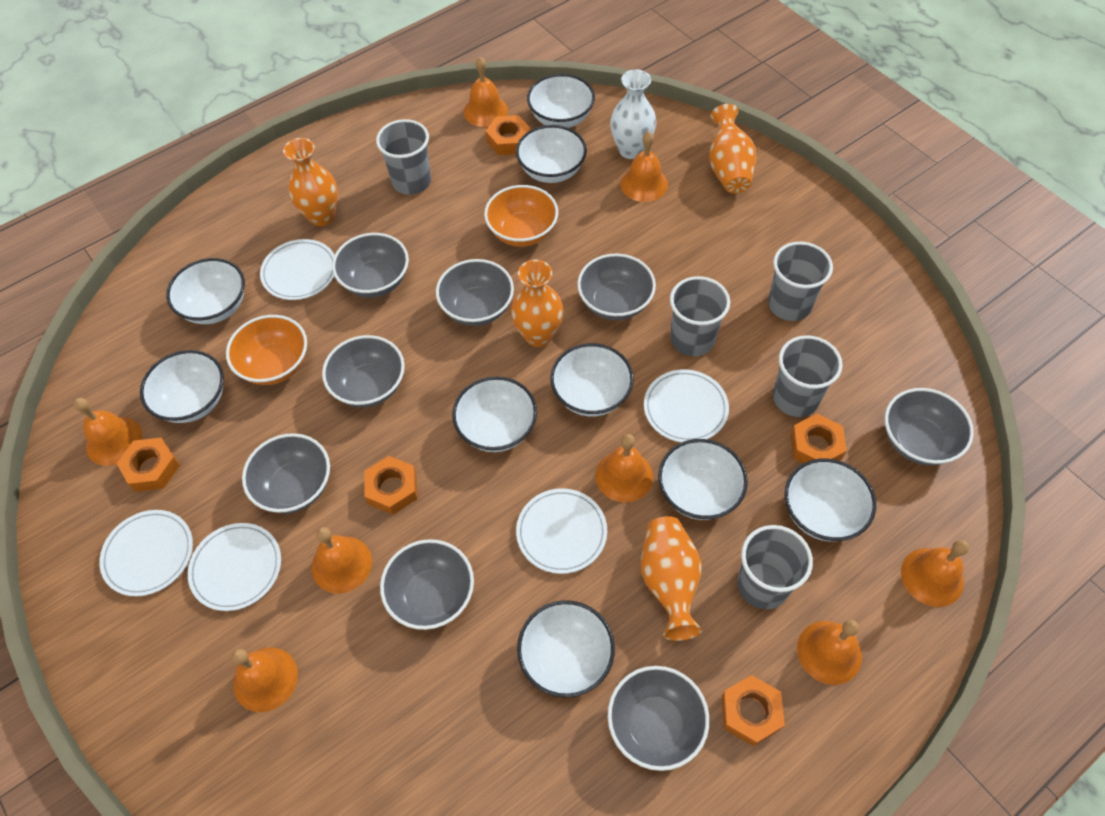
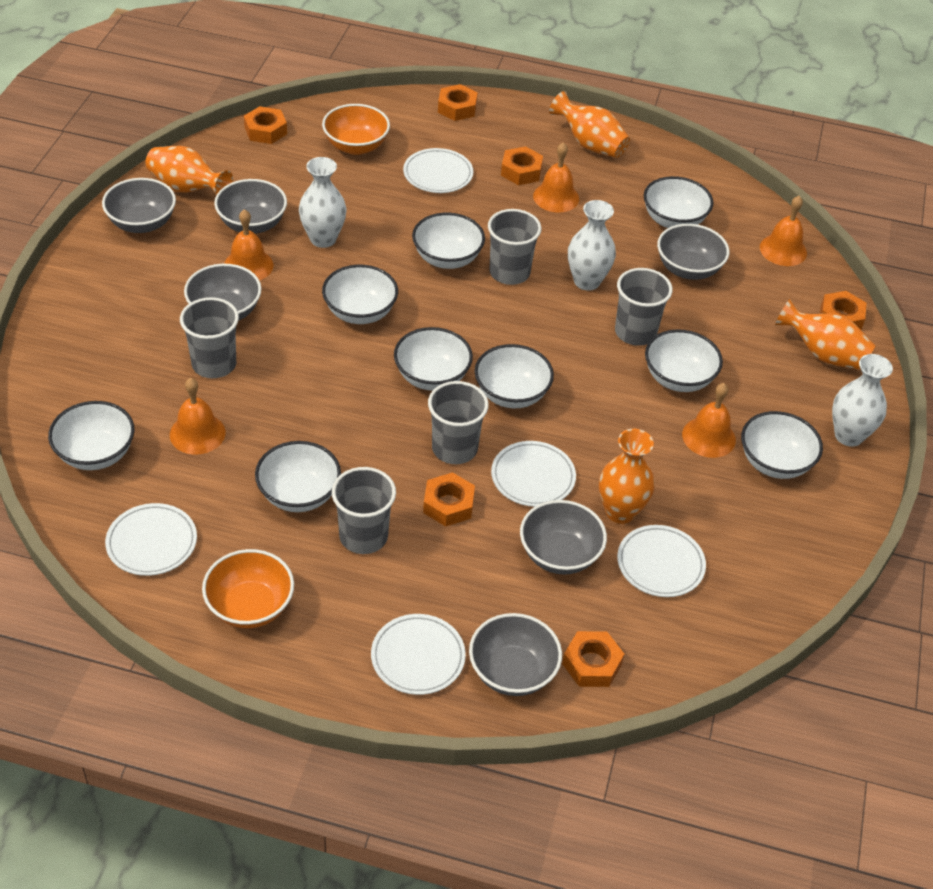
grey bowl: 8 -> 6
orange bell: 8 -> 5
orange nut: 5 -> 6
white vase: 1 -> 3

